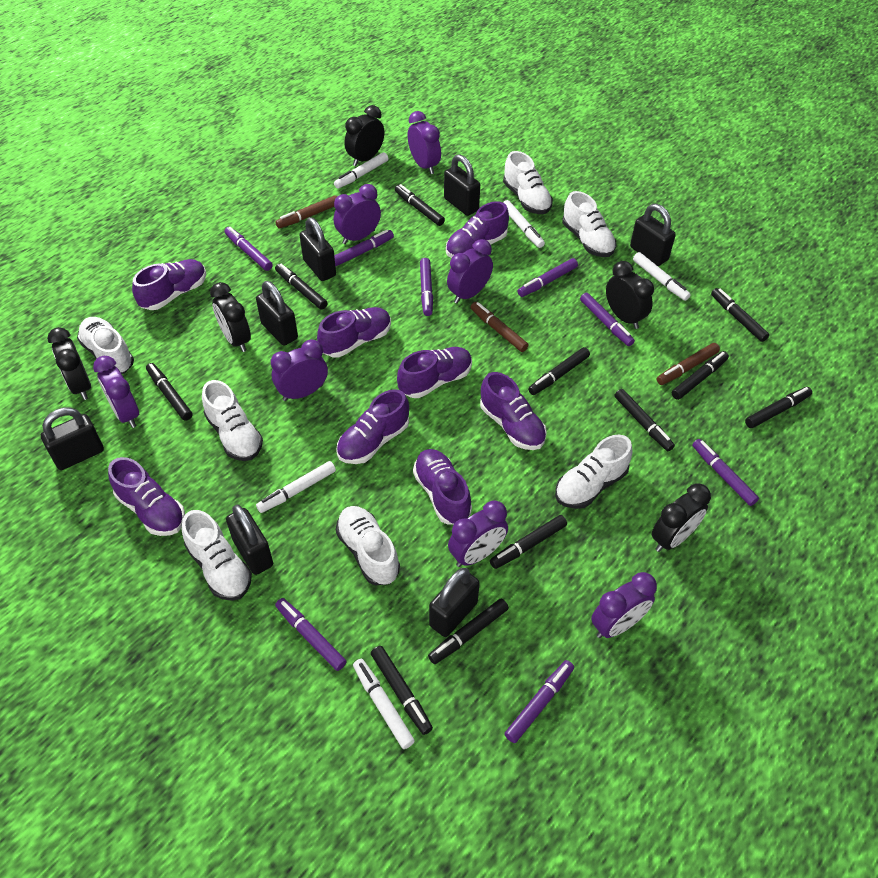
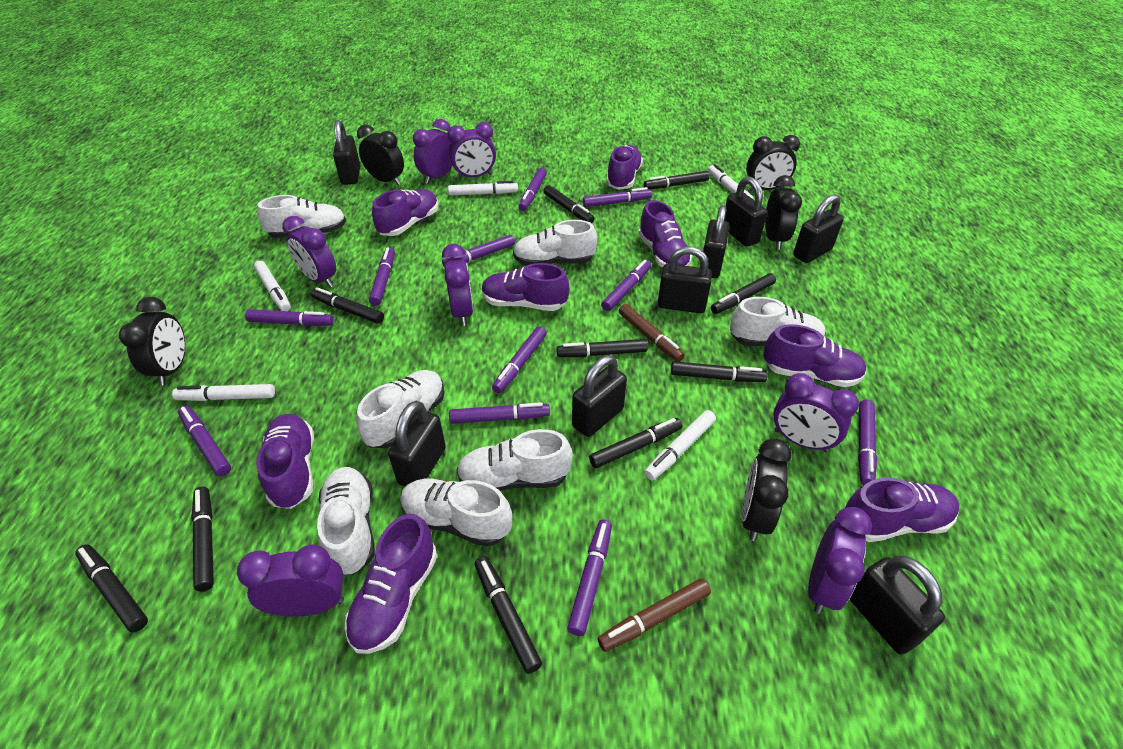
black marker: 11 -> 10
black padlock: 7 -> 8
brown marker: 3 -> 2
purple marker: 8 -> 11

